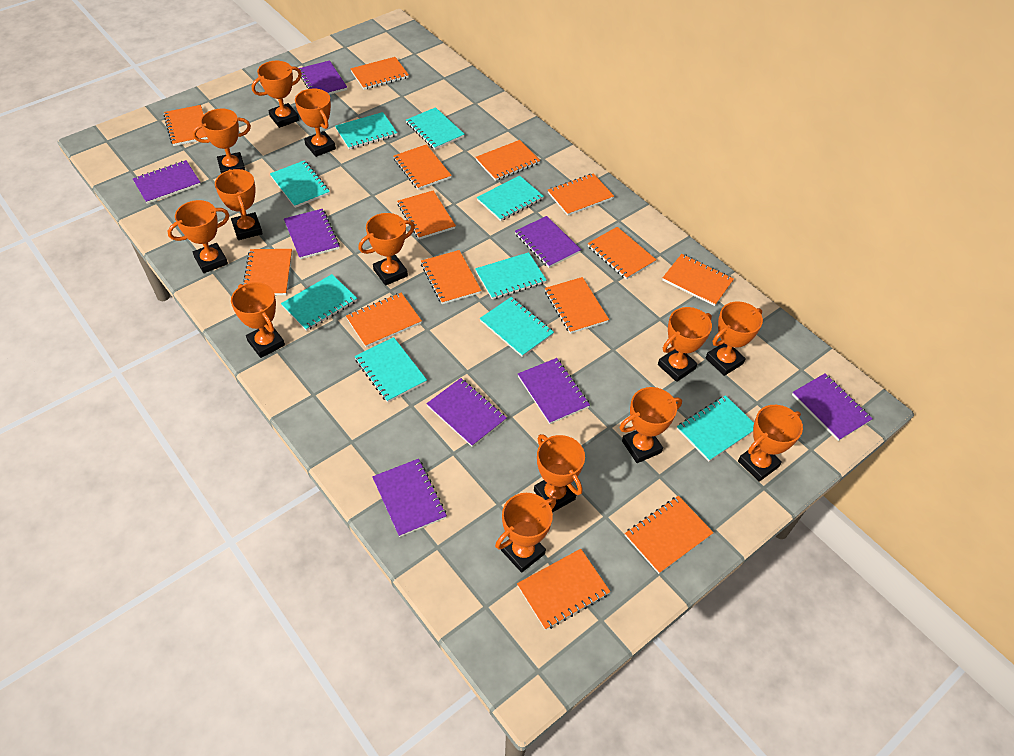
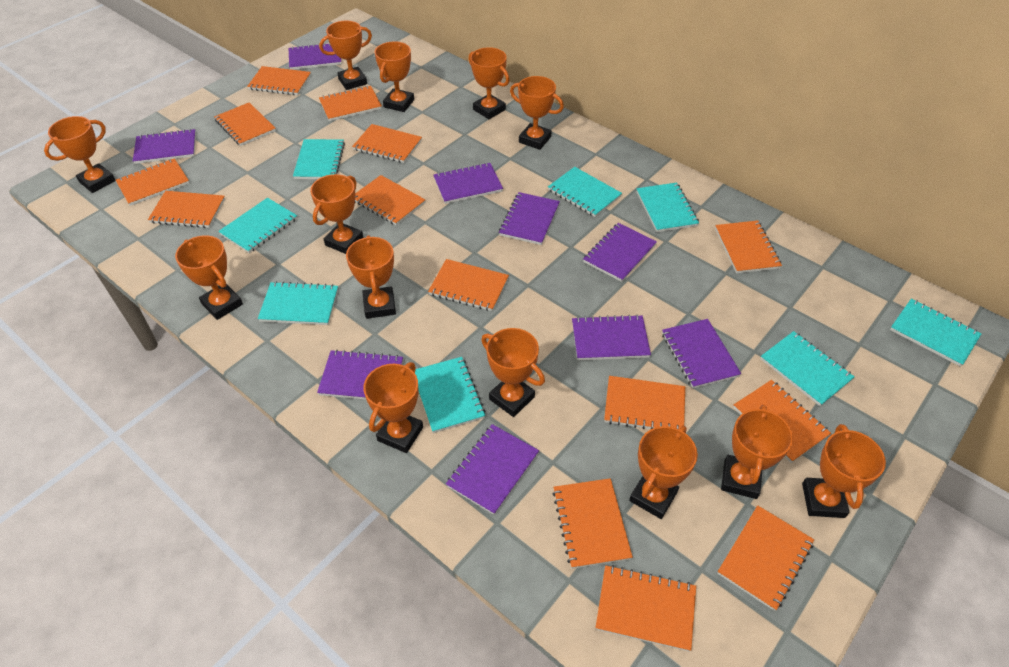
purple notebook: 8 -> 9
turquoise notebook: 9 -> 8

